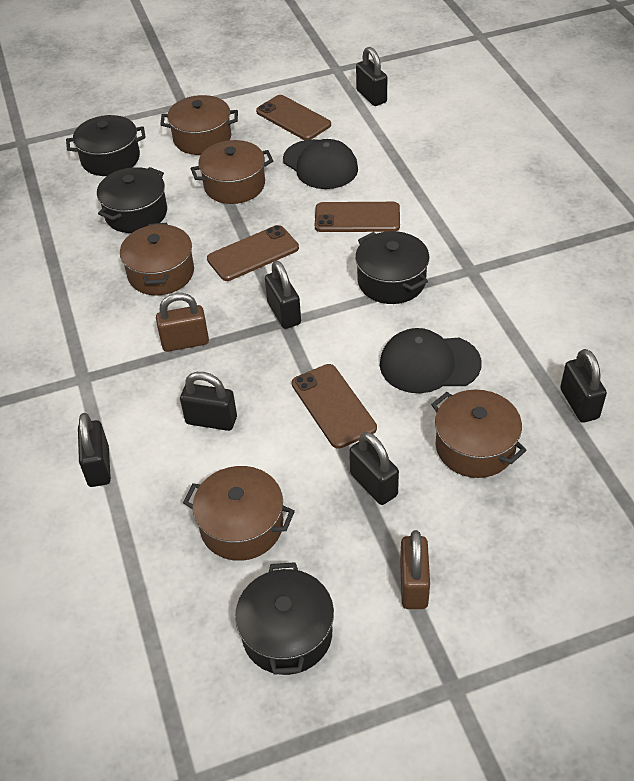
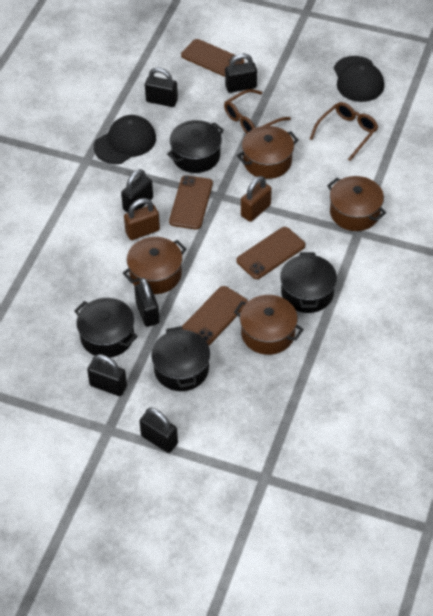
brown glasses: 0 -> 2
brown pot: 5 -> 4

